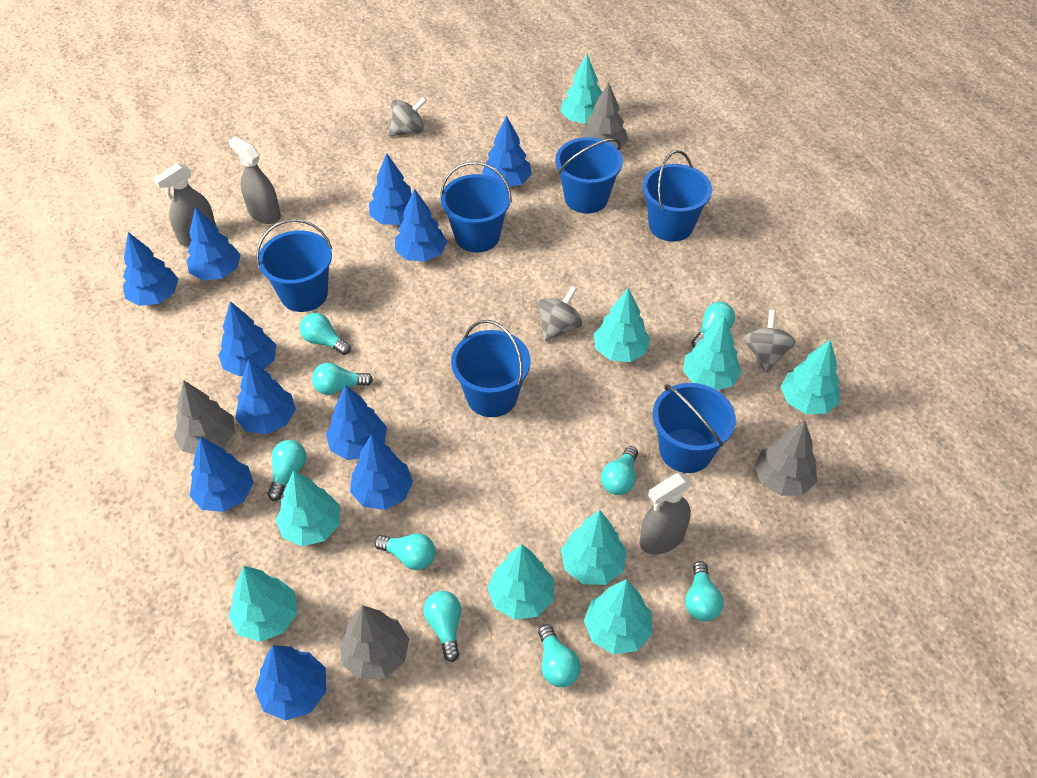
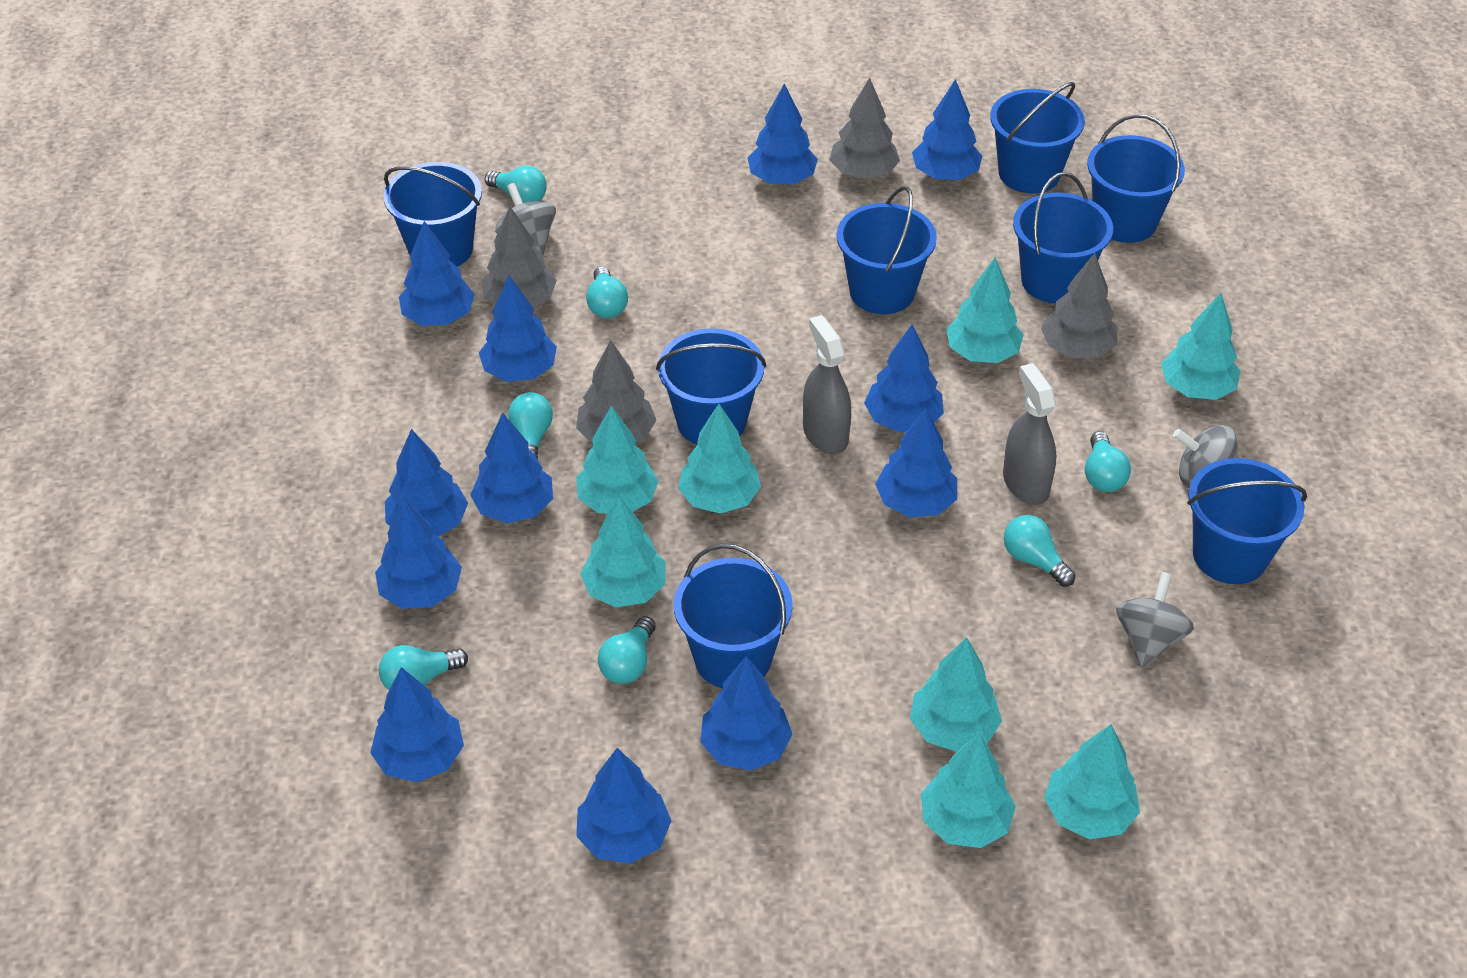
blue bucket: 6 -> 8
blue tree: 11 -> 12
grey spray bottle: 3 -> 2
turquoise light bulb: 9 -> 7
turquoise tree: 9 -> 8

